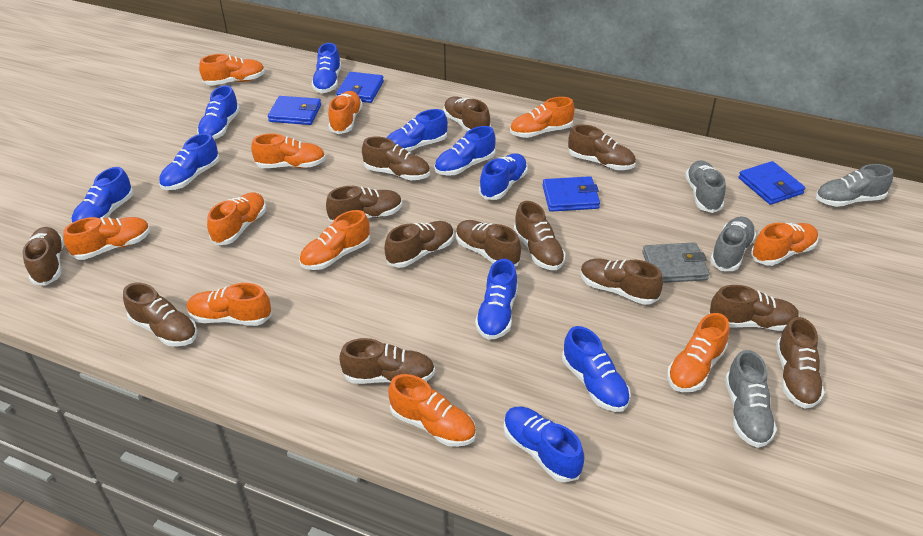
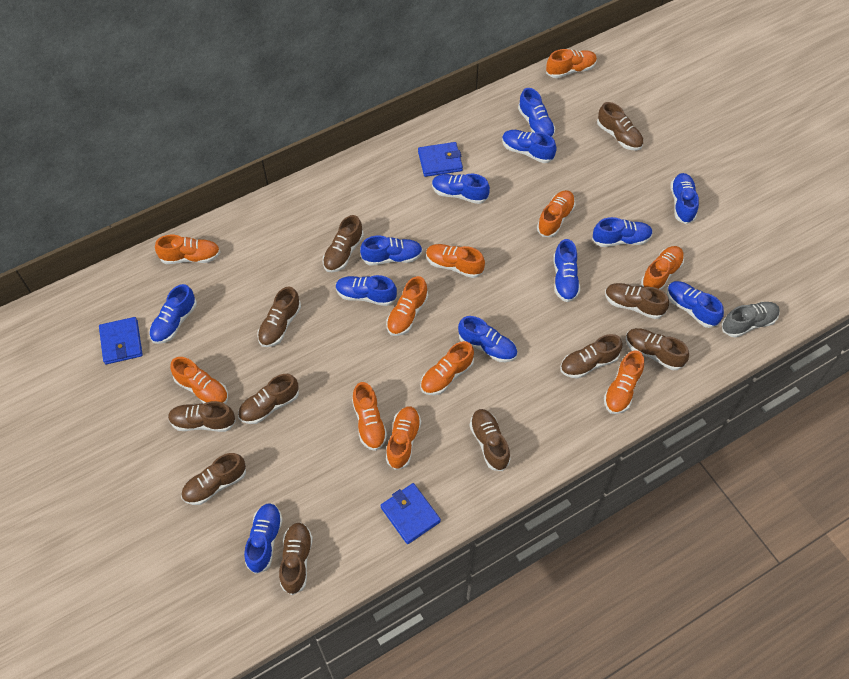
blue shoe: 10 -> 12
blue wallet: 4 -> 3
brown shoe: 13 -> 11
grey shoe: 4 -> 1
grey wallet: 1 -> 0

